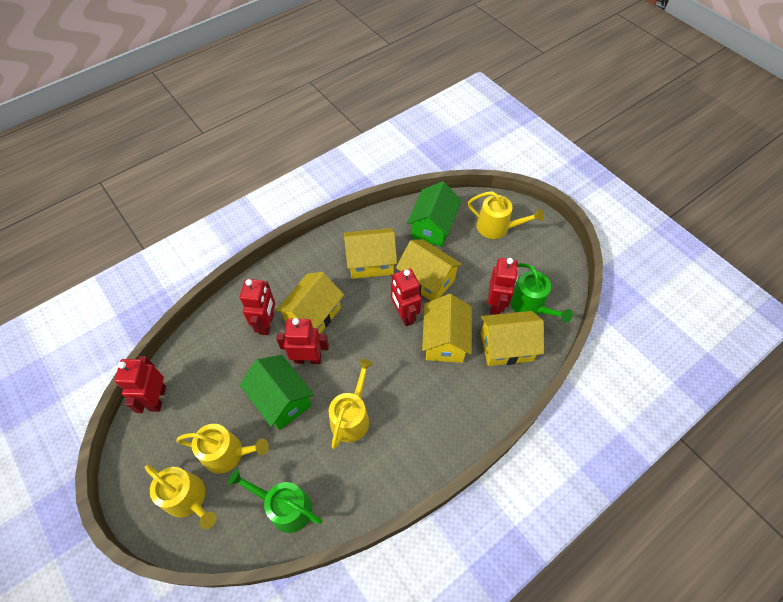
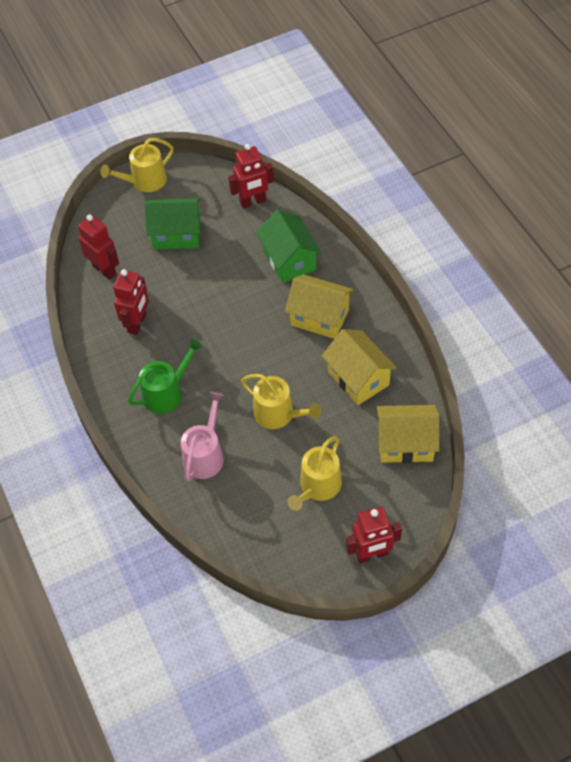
green watering can: 2 -> 1
pink watering can: 0 -> 1
red robot: 5 -> 4
yellow house: 5 -> 3
yellow watering can: 4 -> 3

